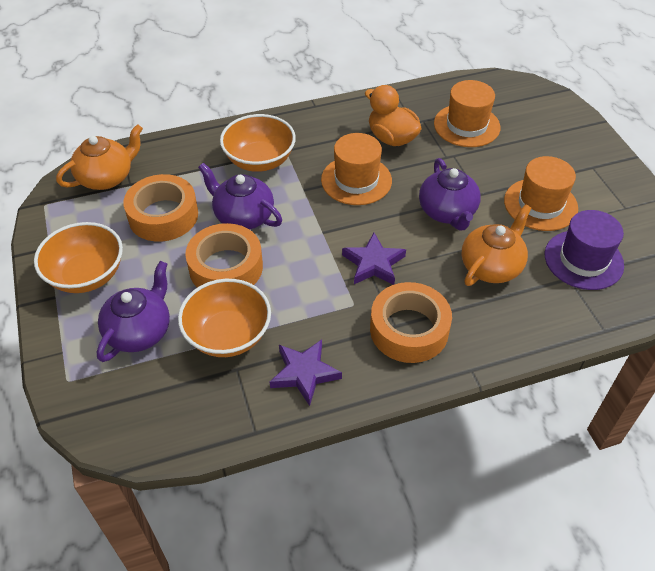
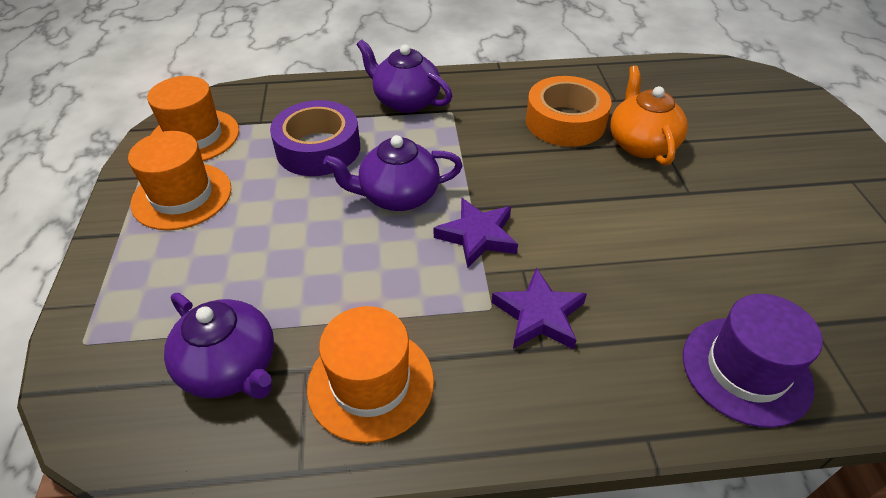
orange bowl: 3 -> 0
orange duck: 1 -> 0
orange tape: 3 -> 1
orange teapot: 2 -> 1
purple tape: 0 -> 1

